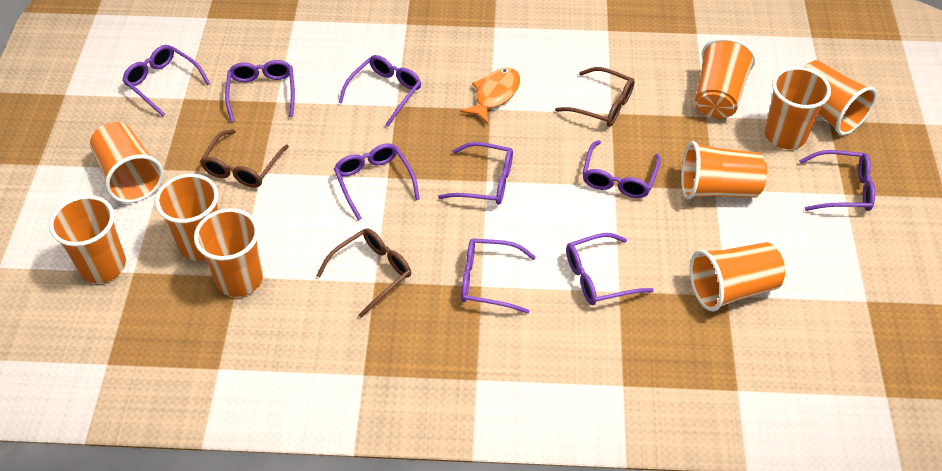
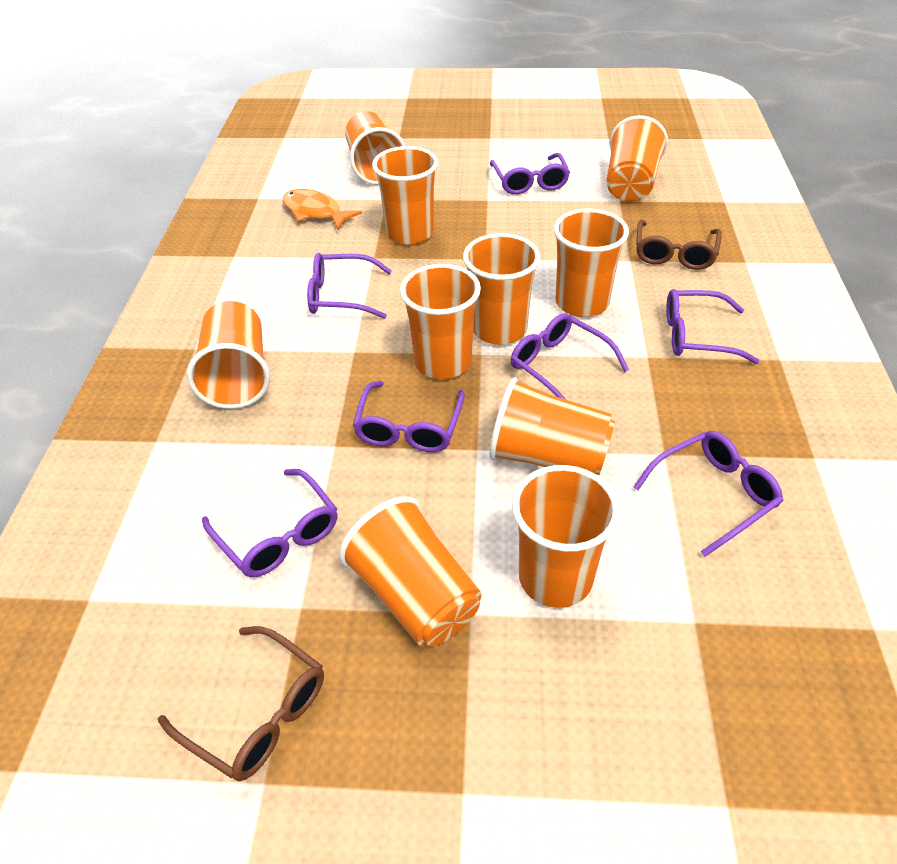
brown glasses: 3 -> 2
orange cup: 9 -> 10
purple glasses: 9 -> 7

